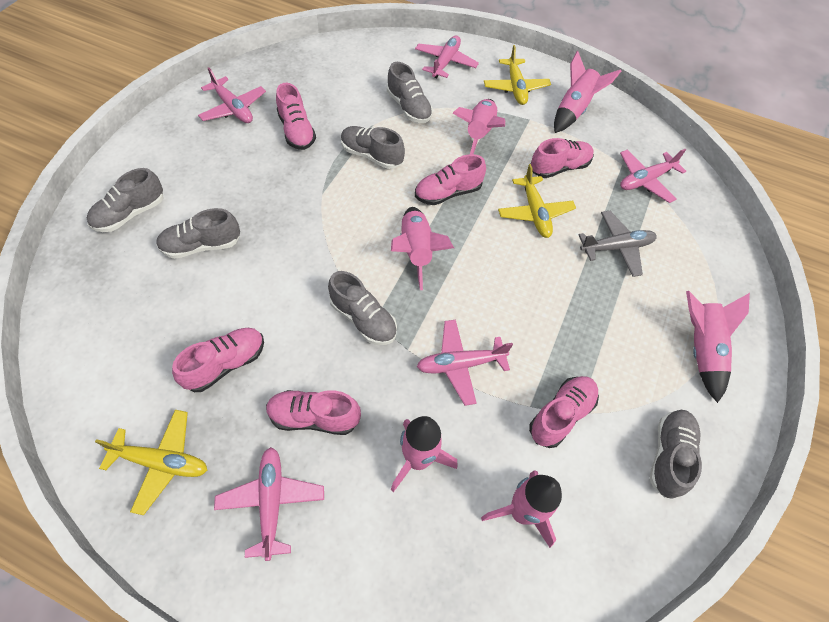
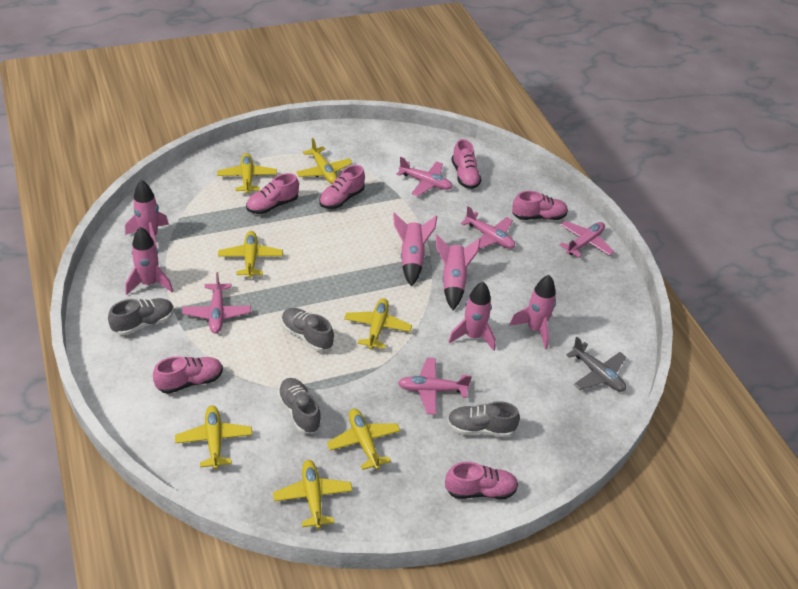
grey shoe: 6 -> 4
yellow plane: 3 -> 7

